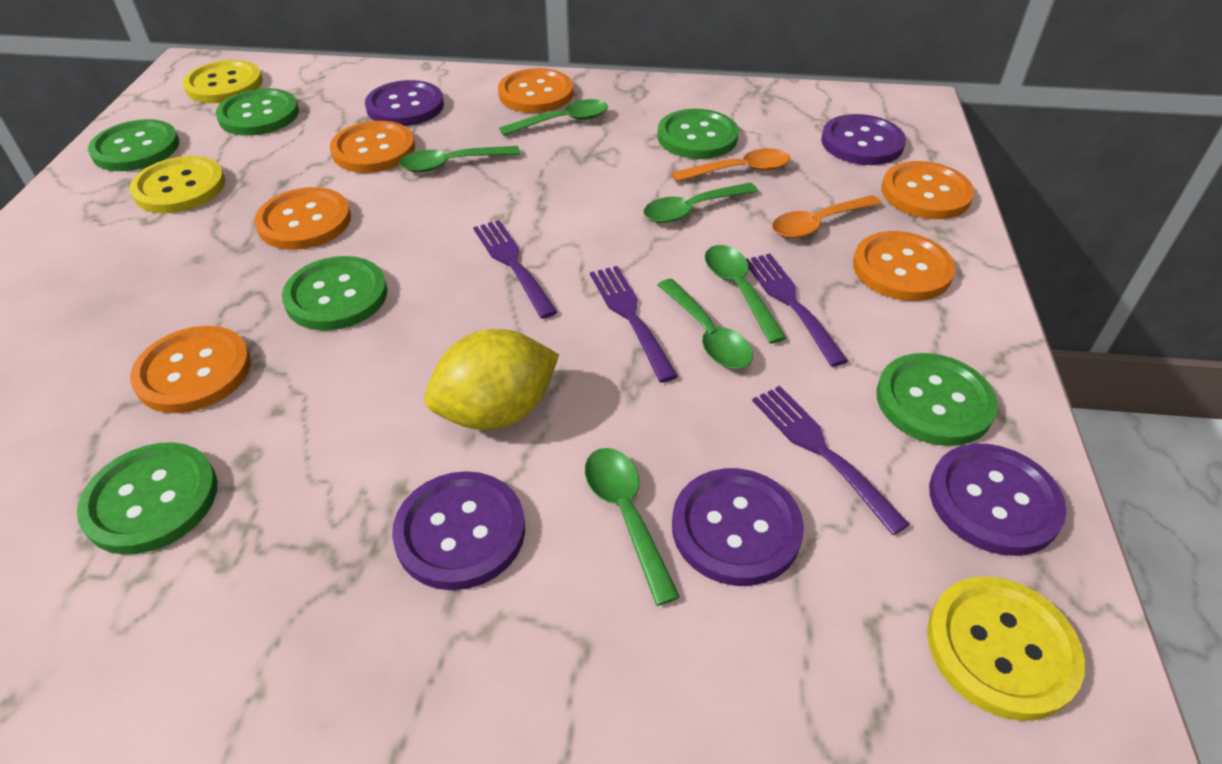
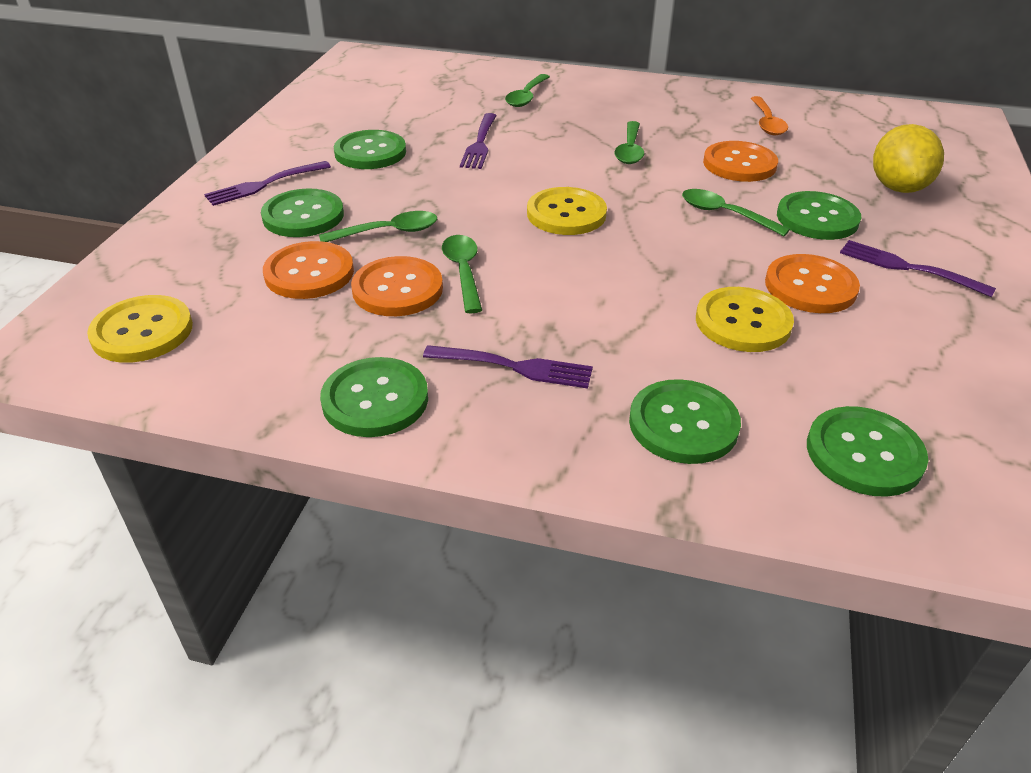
green spoon: 6 -> 5
orange button: 6 -> 4
orange spoon: 2 -> 1
purple button: 5 -> 0

